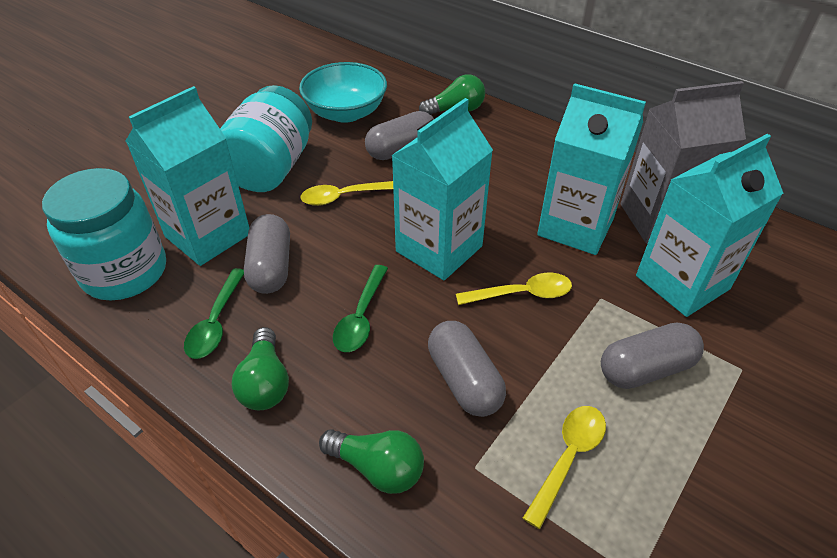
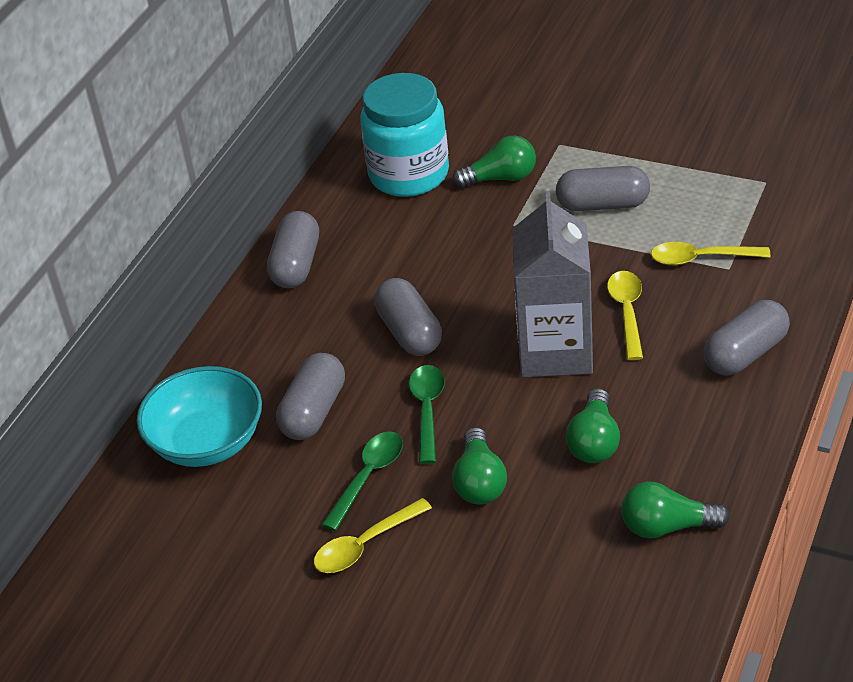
green light bulb: 3 -> 4
grey capsule: 4 -> 5
turquoise carton: 4 -> 0
turquoise jar: 2 -> 1

